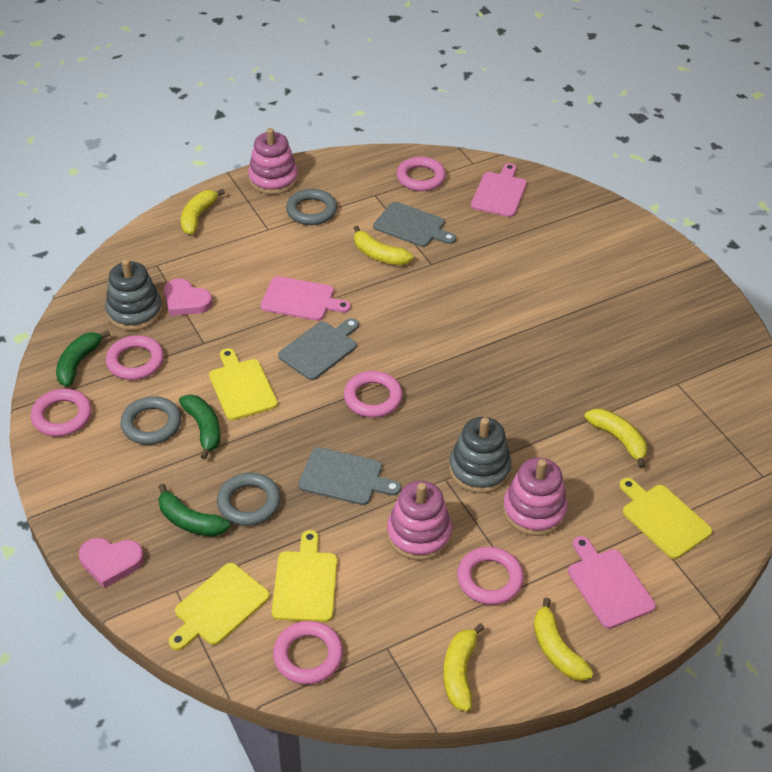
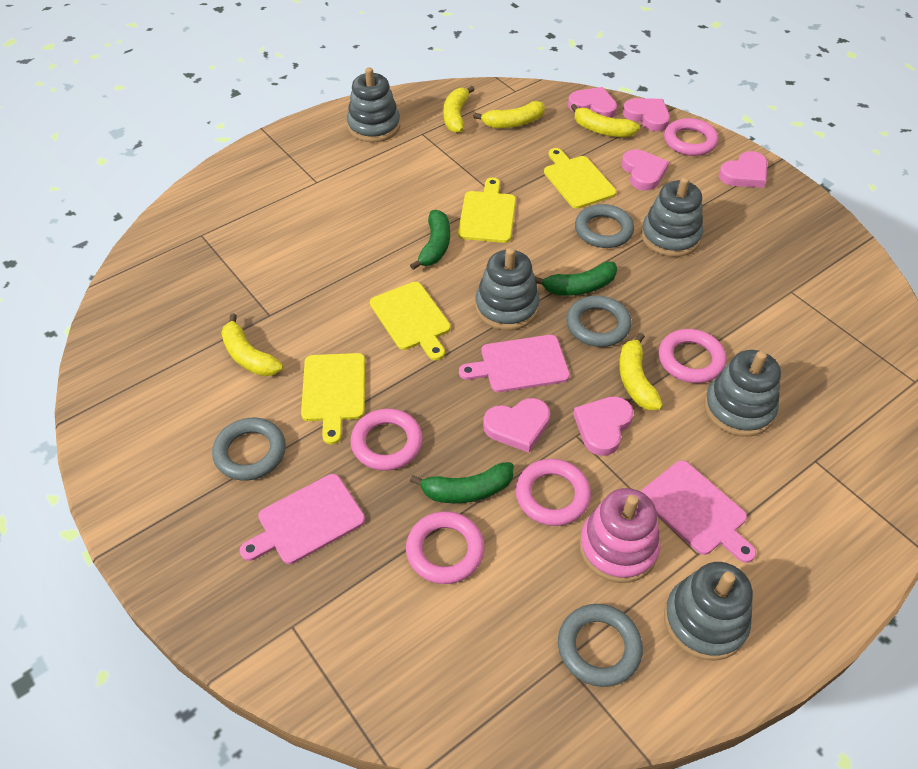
grey cutting board: 3 -> 0
grey ring: 3 -> 4
grey stacking toy: 2 -> 5
pink heart: 2 -> 6
pink ring: 6 -> 5
pink stacking toy: 3 -> 1

